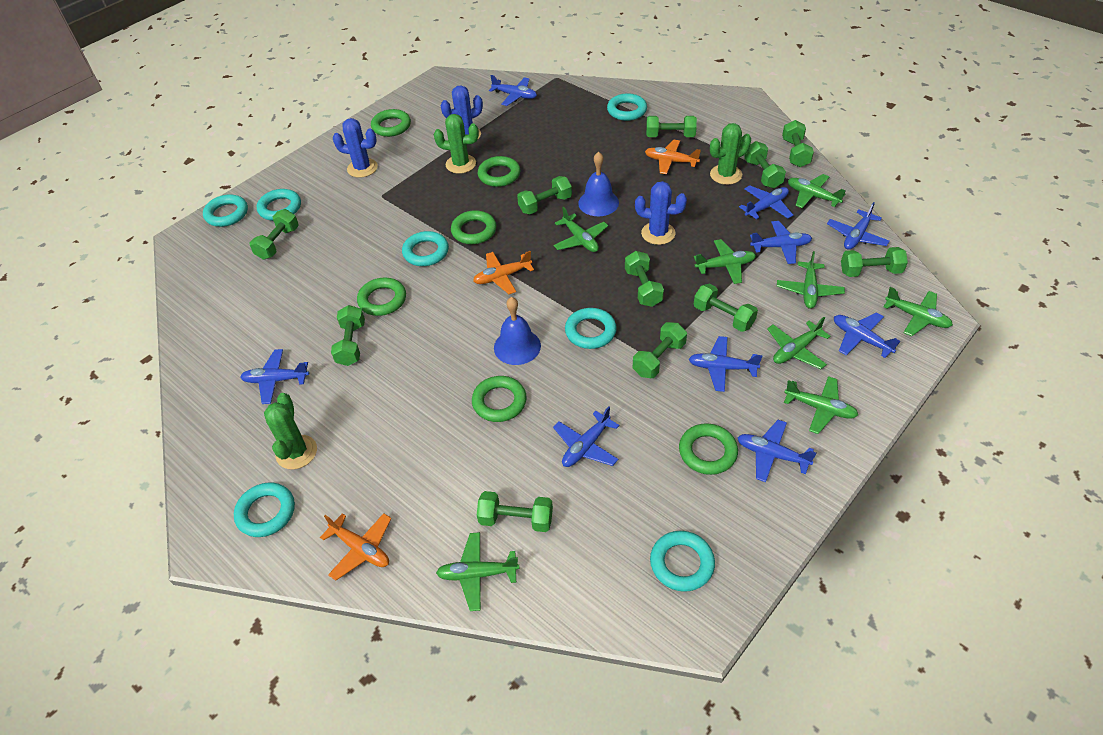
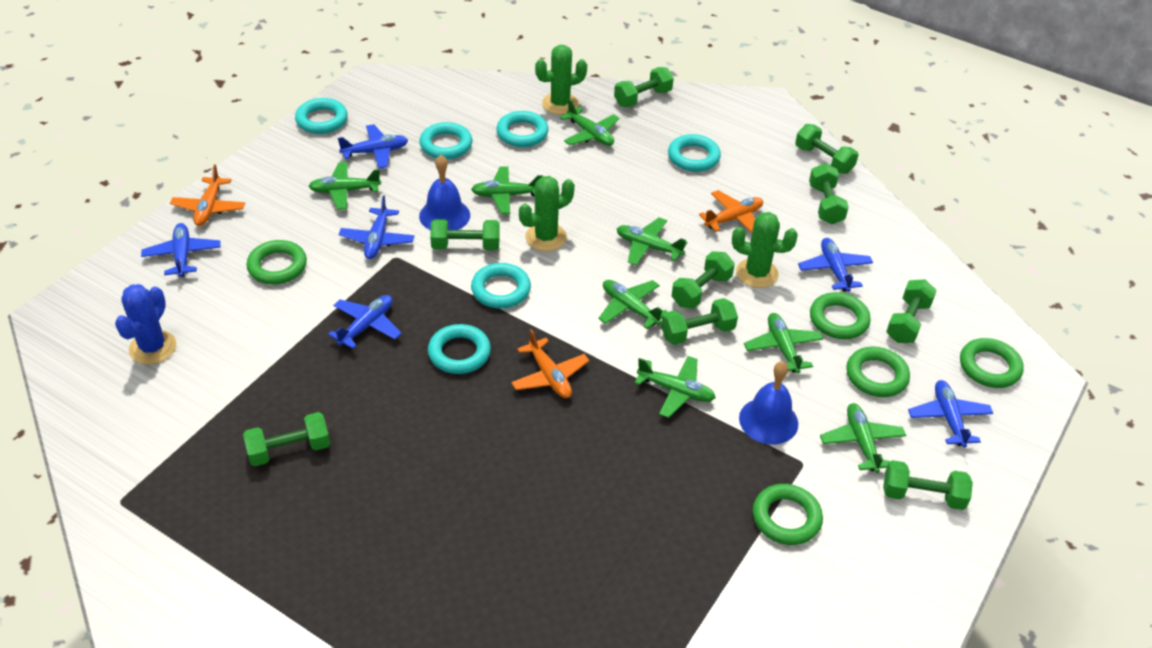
blue cactus: 3 -> 1
blue plane: 9 -> 6
green dumbbell: 11 -> 9
green ring: 6 -> 5
turquoise ring: 7 -> 6

